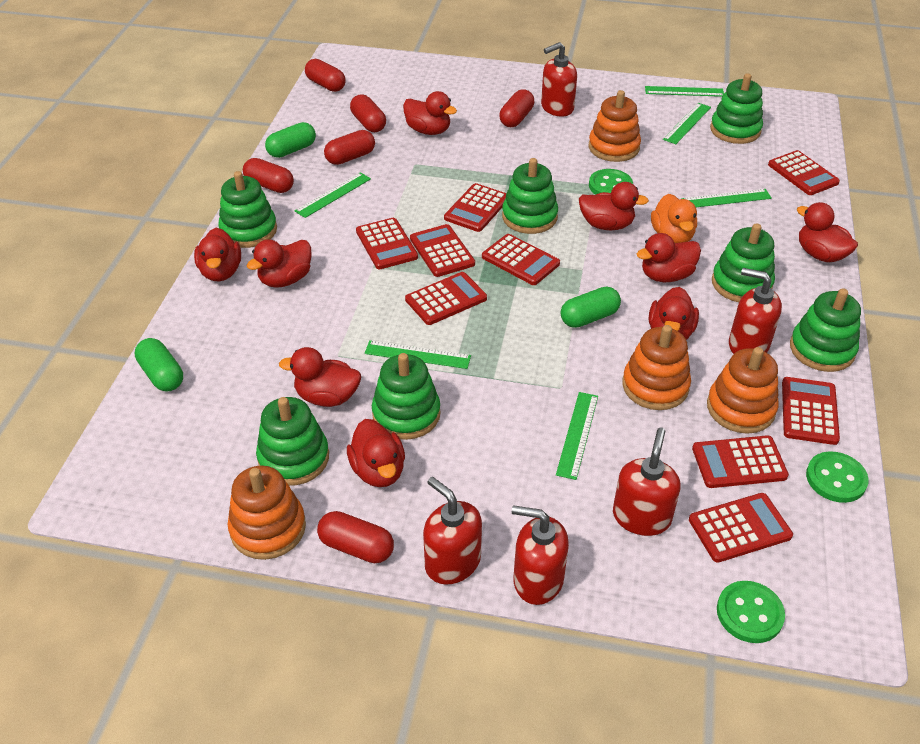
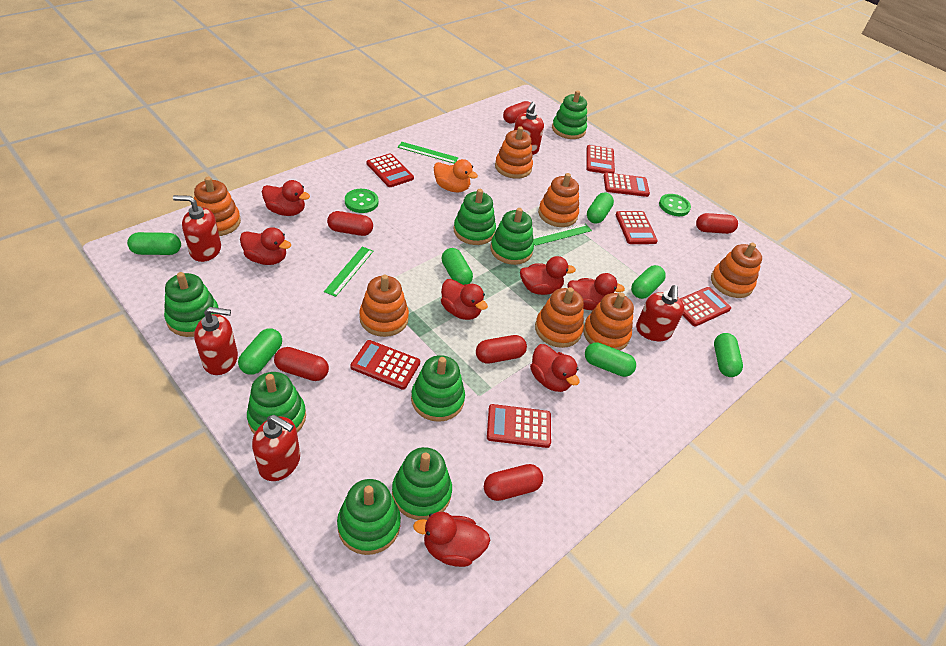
green button: 3 -> 2
green capsule: 3 -> 7
green ruler: 6 -> 3
green stacking toy: 7 -> 8
orange stacking toy: 4 -> 7
red calculator: 9 -> 7
red duck: 9 -> 7

